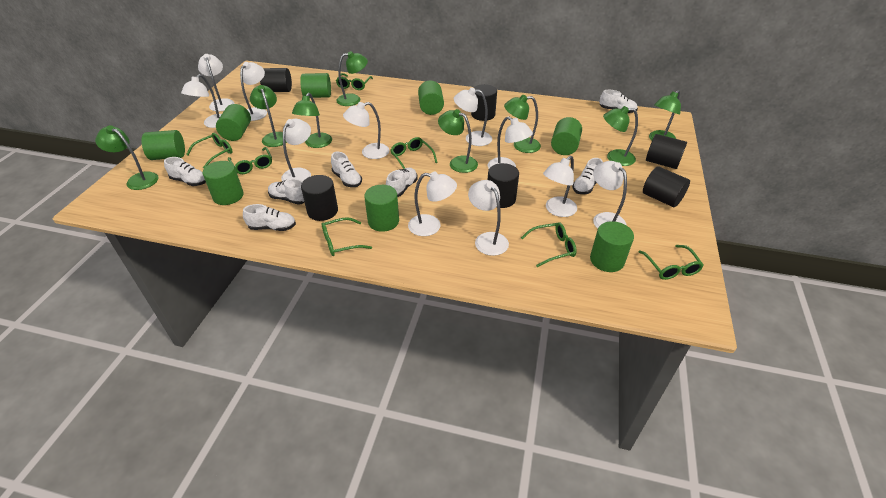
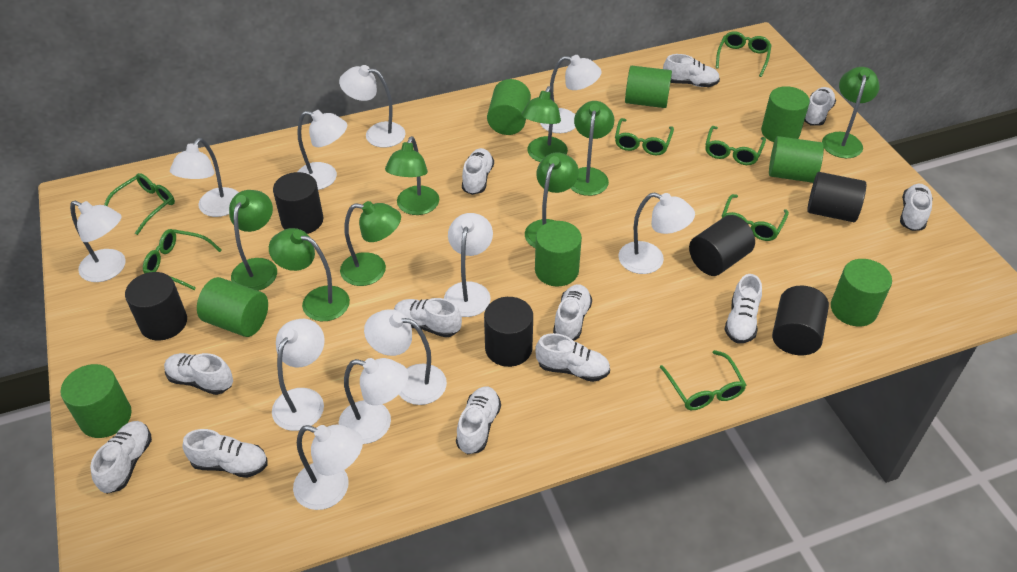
white shoe: 7 -> 12

